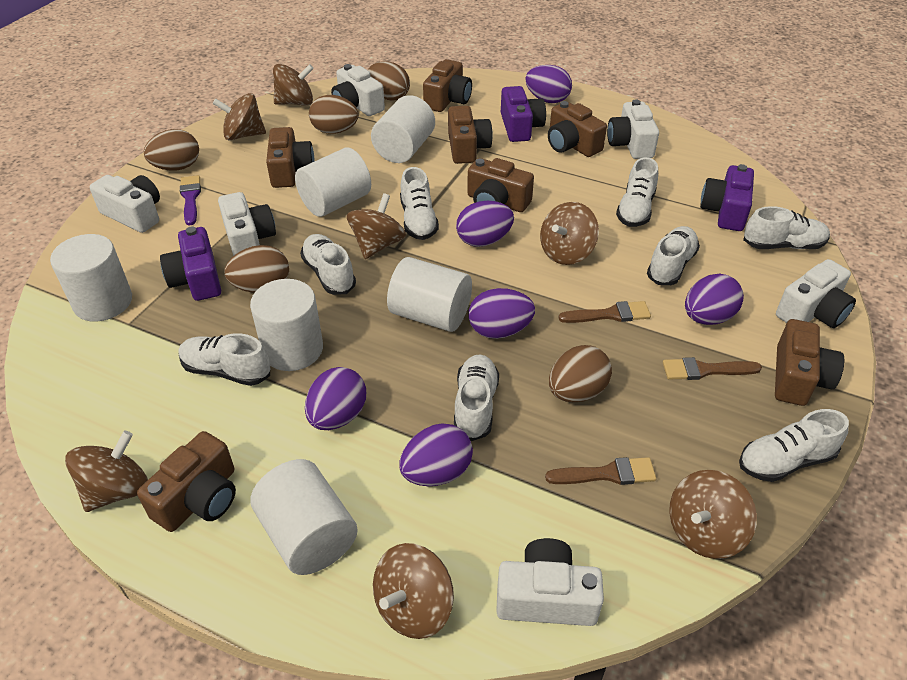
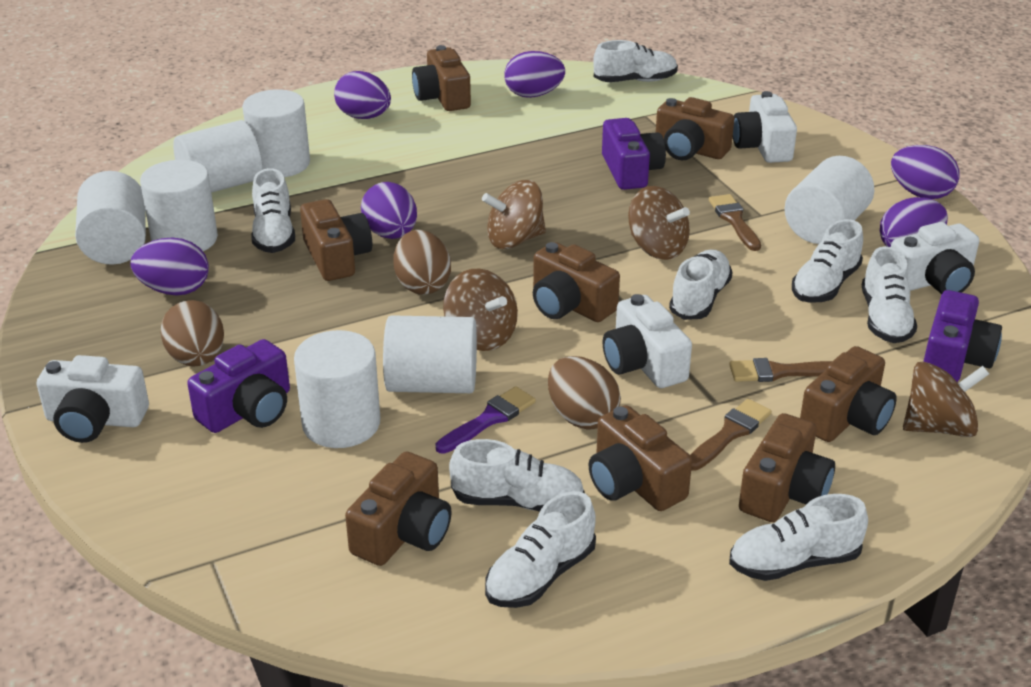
brown camera: 7 -> 8
brown egg: 5 -> 3
brown spinning top: 7 -> 4
white camera: 6 -> 4
white cylinder: 6 -> 7

